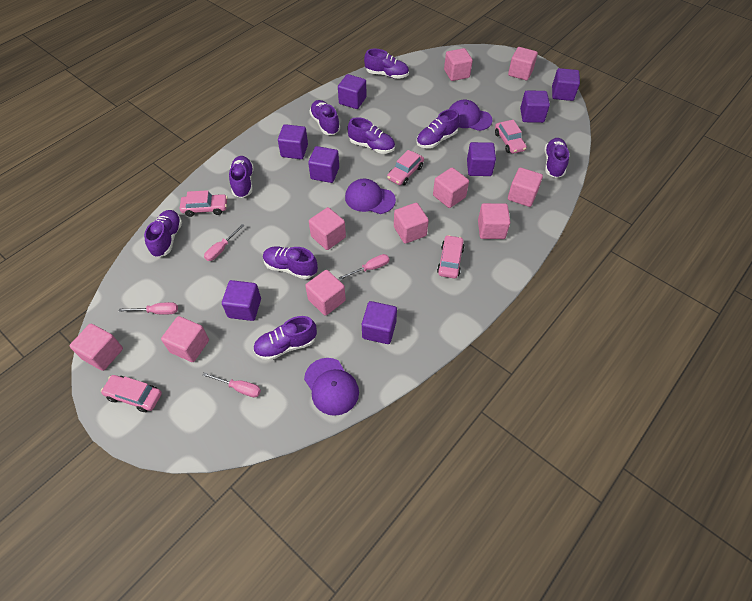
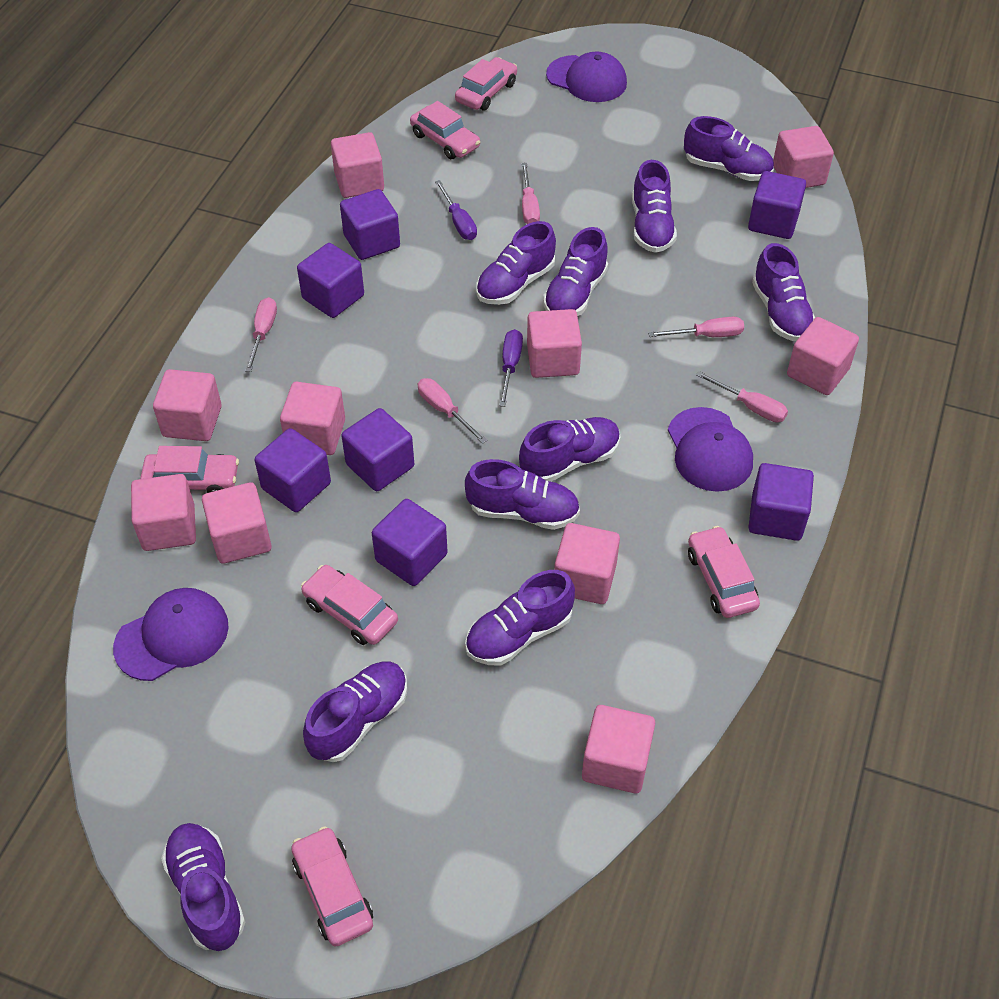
pink car: 5 -> 6
pink screwdriver: 4 -> 5
purple cube: 8 -> 7
purple screwdriver: 0 -> 2
purple shoe: 9 -> 10

